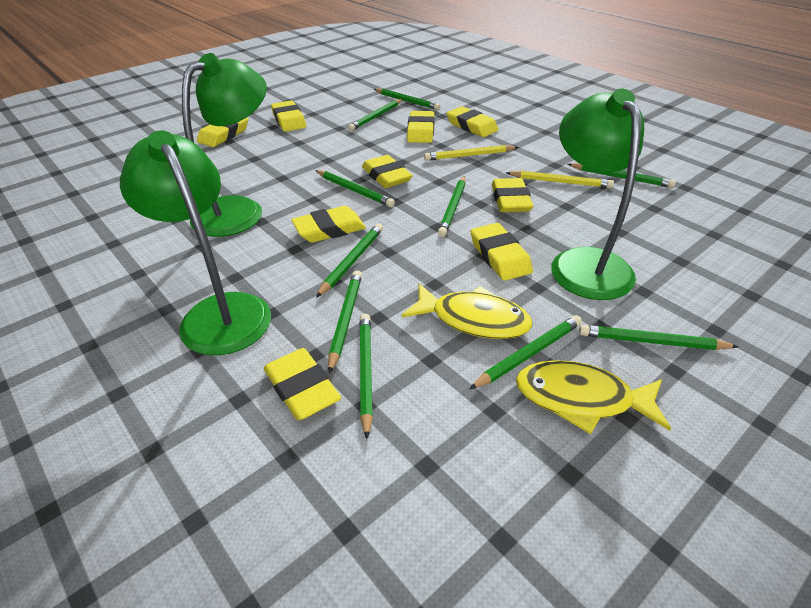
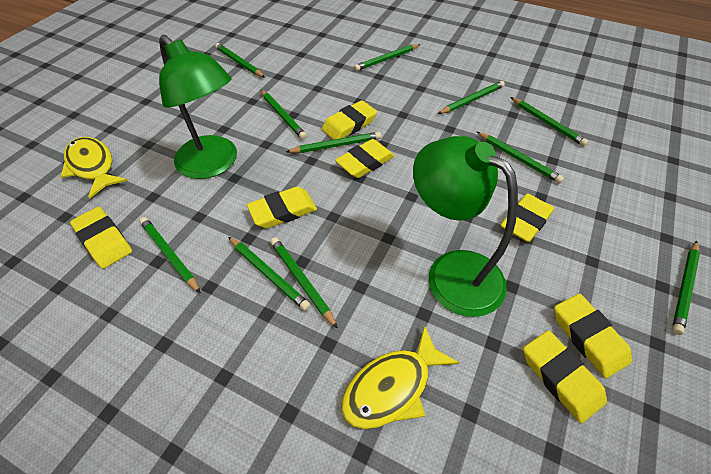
green lamp: 3 -> 2
green pencil: 10 -> 11
yellow eraser: 9 -> 7
yellow pencil: 2 -> 0

